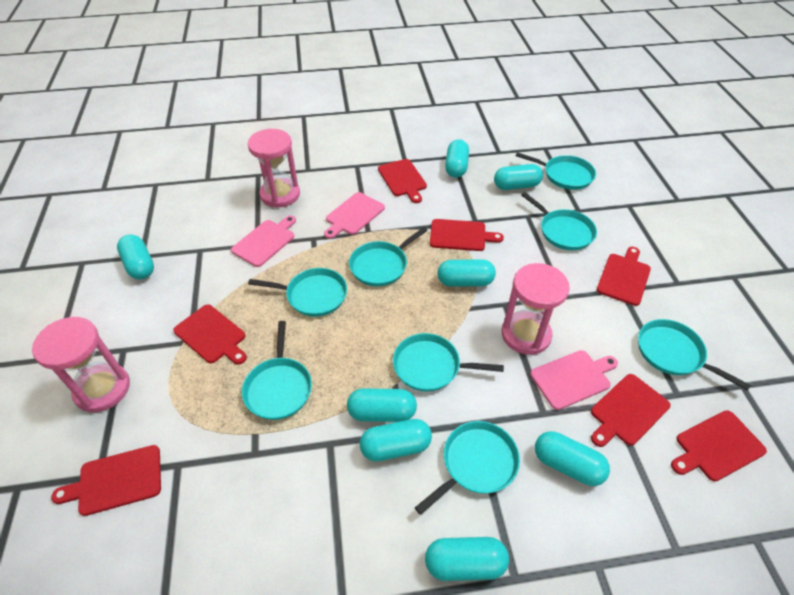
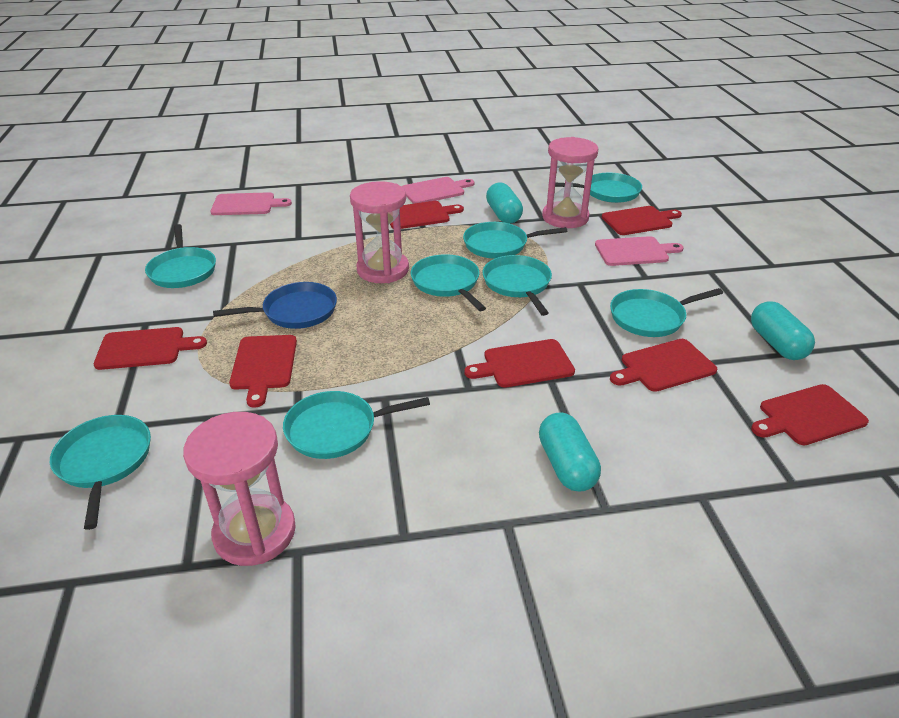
blue pan: 0 -> 1
turquoise capsule: 8 -> 3

